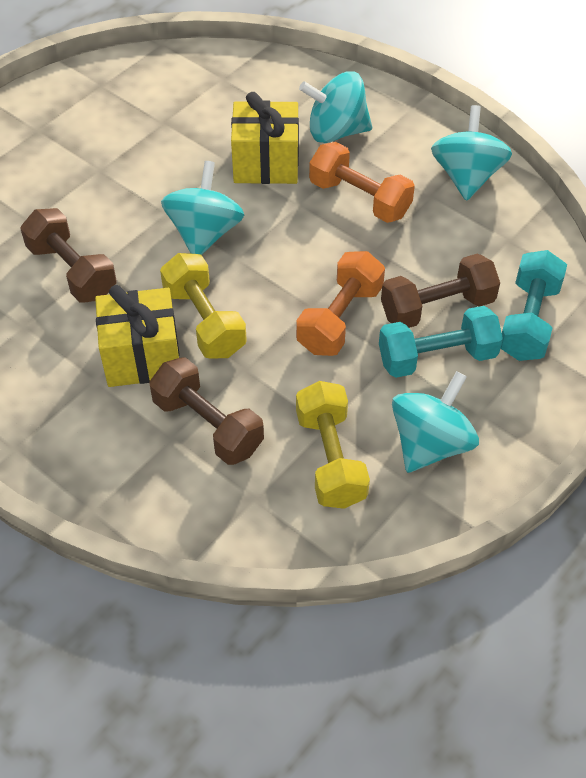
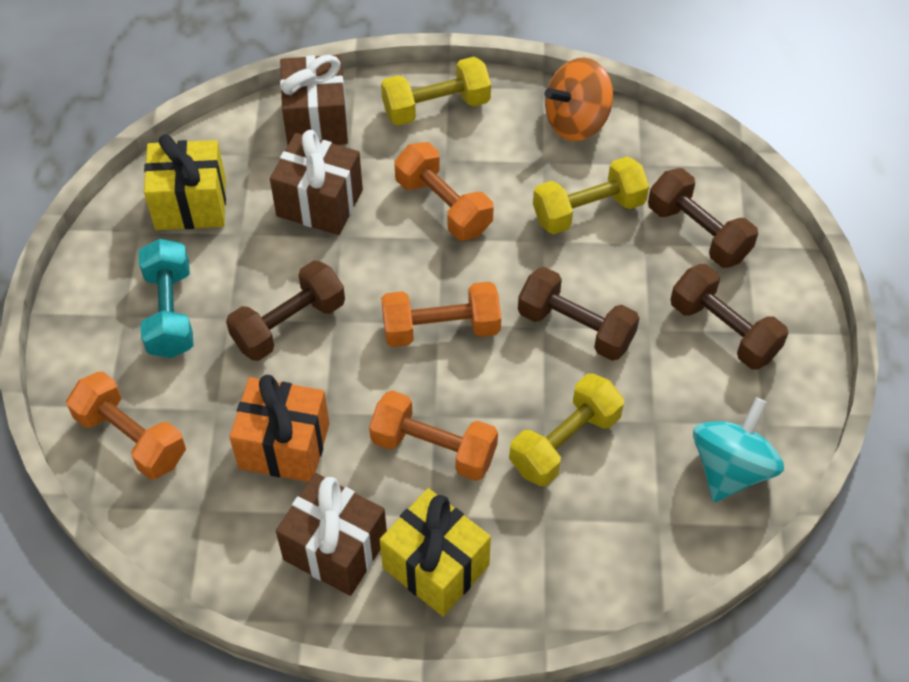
brown dumbbell: 3 -> 4
brown gift: 0 -> 3
orange dumbbell: 2 -> 4
orange gift: 0 -> 1
orange spinning top: 0 -> 1
turquoise dumbbell: 2 -> 1
turquoise spinning top: 4 -> 1
yellow dumbbell: 2 -> 3

